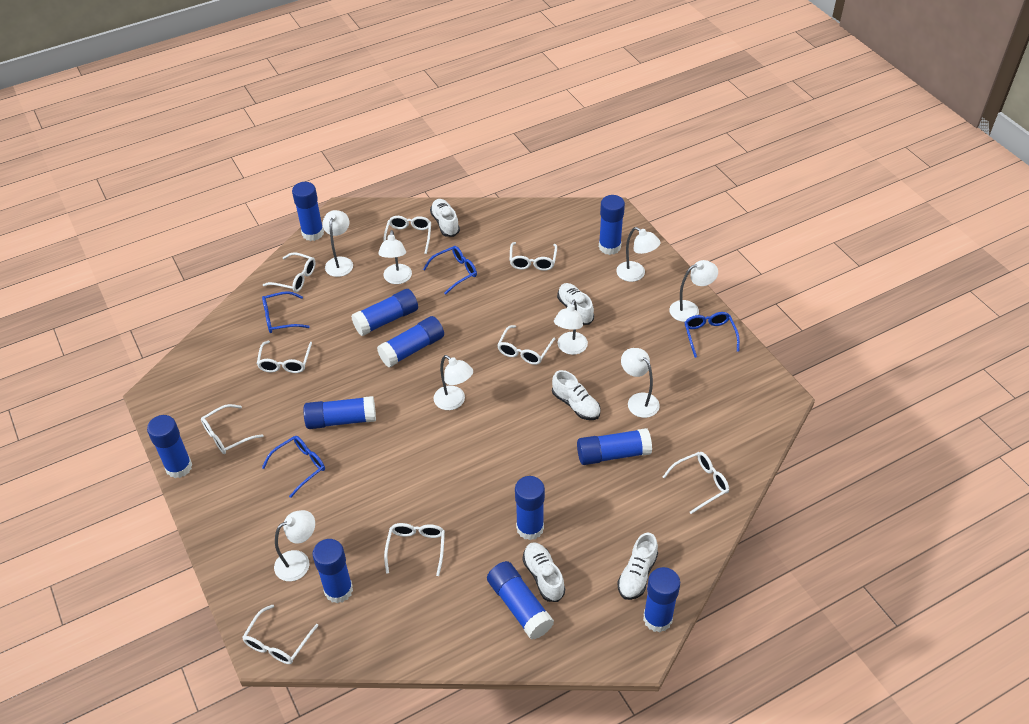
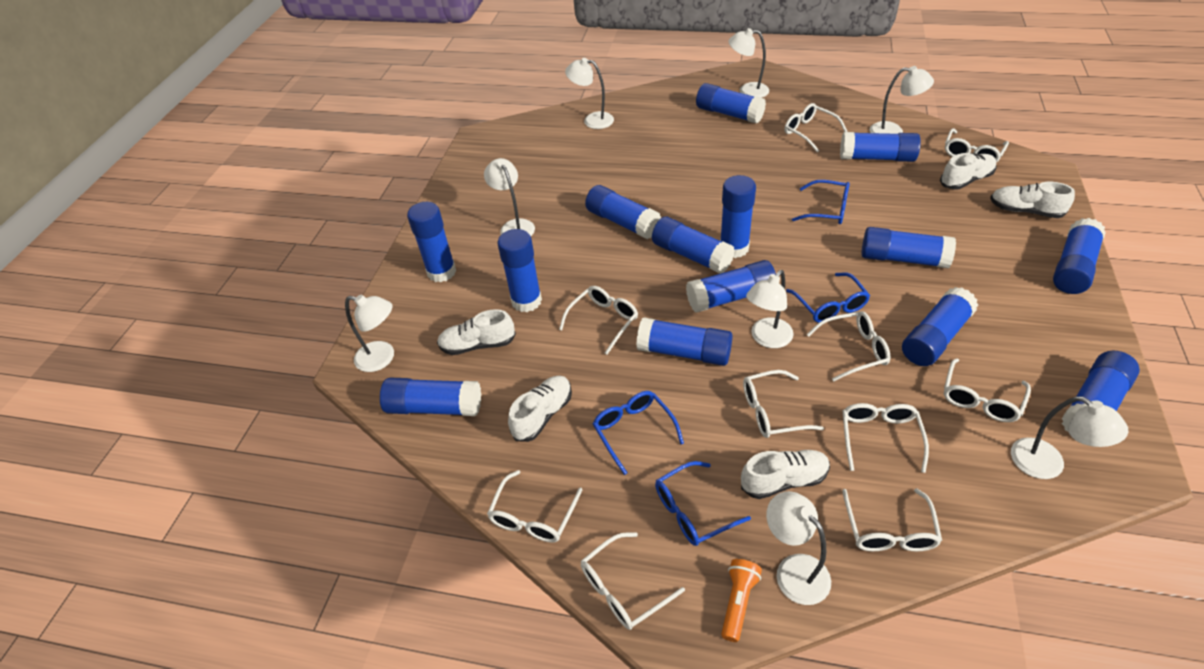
blue glue stick: 11 -> 14
orange flashlight: 0 -> 1
white glasses: 9 -> 10

